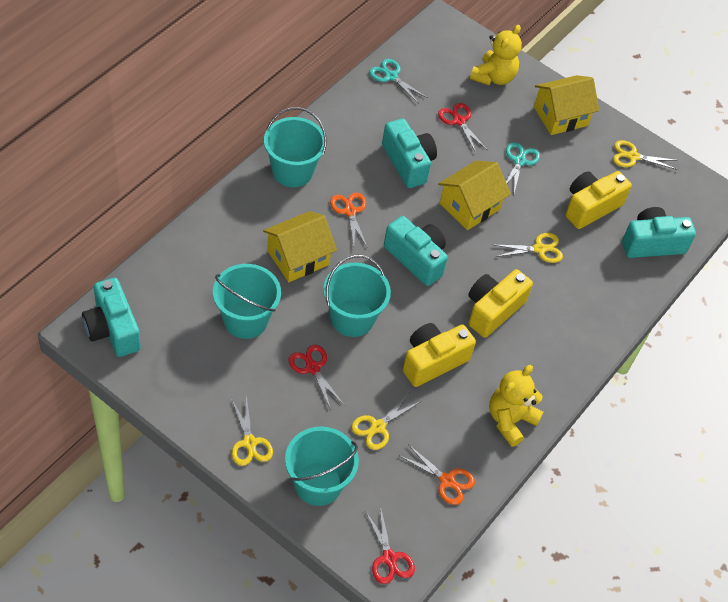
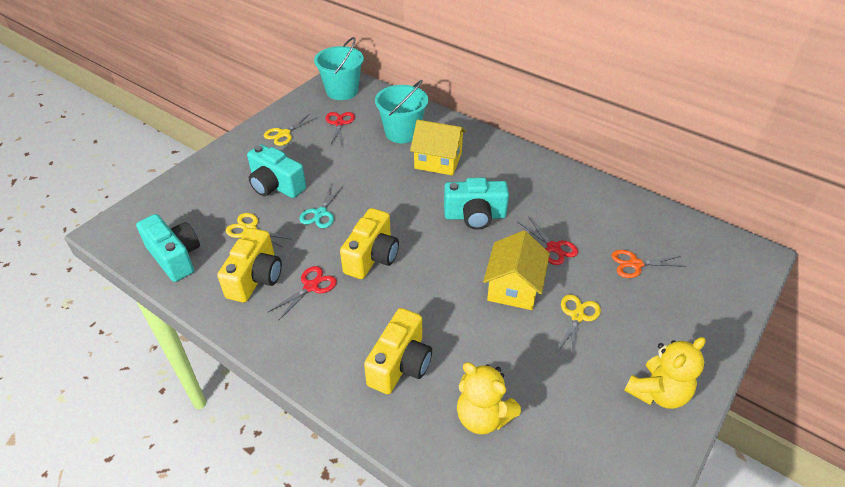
orange scissors: 2 -> 1
turquoise bucket: 4 -> 2
turquoise camera: 4 -> 3
turquoise scissors: 2 -> 1
yellow house: 3 -> 2
yellow scissors: 4 -> 3

